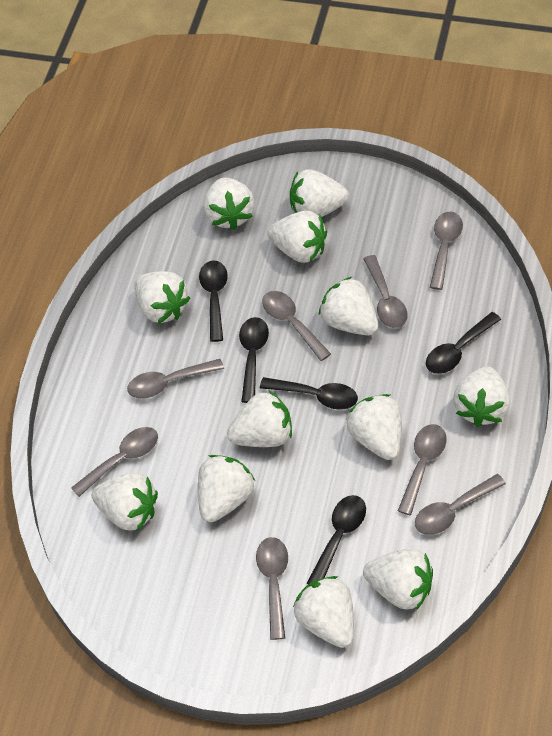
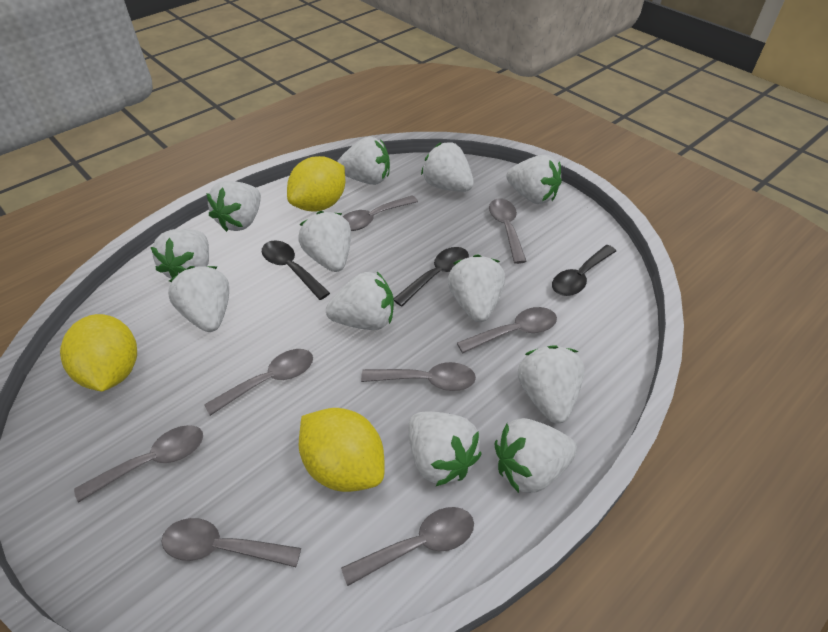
black spoon: 5 -> 3
yellow lemon: 0 -> 3

